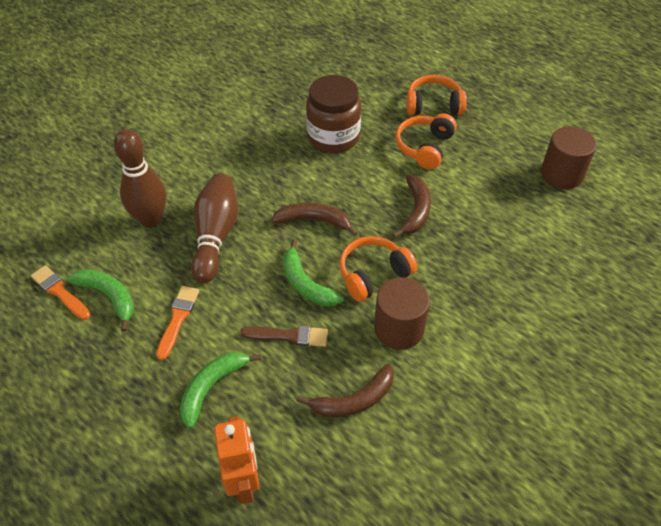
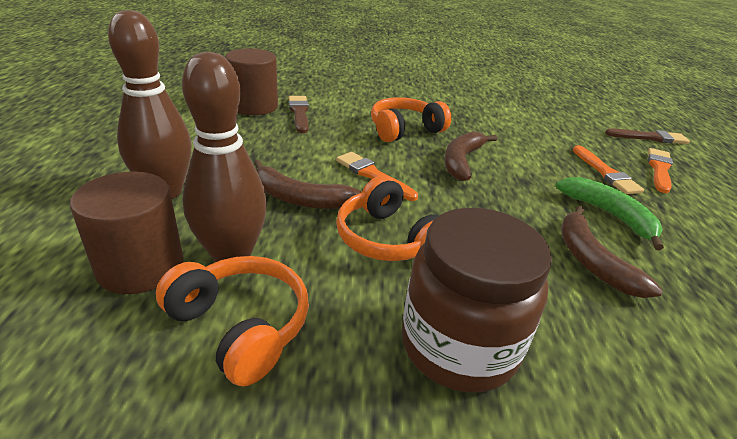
brown brush: 1 -> 2
green banana: 3 -> 1
orange brush: 2 -> 3
orange robot: 1 -> 0

